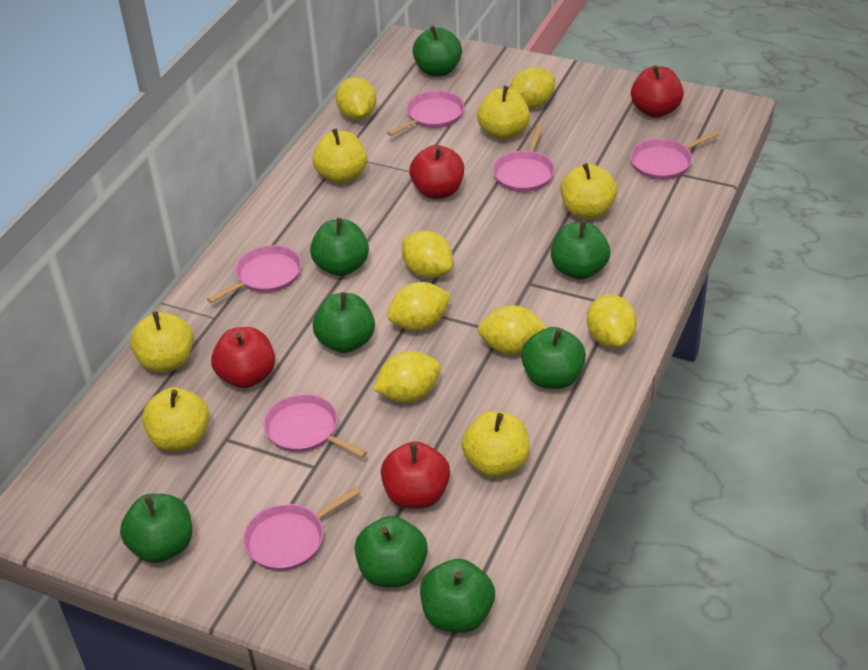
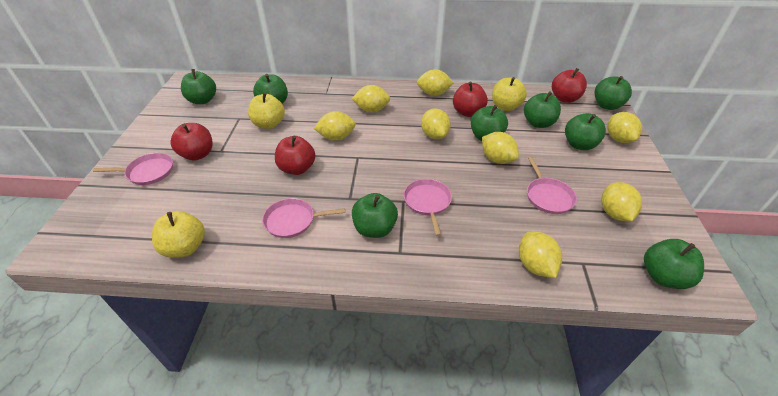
pink pan: 6 -> 4
yellow apple: 6 -> 3
yellow lemon: 7 -> 8

